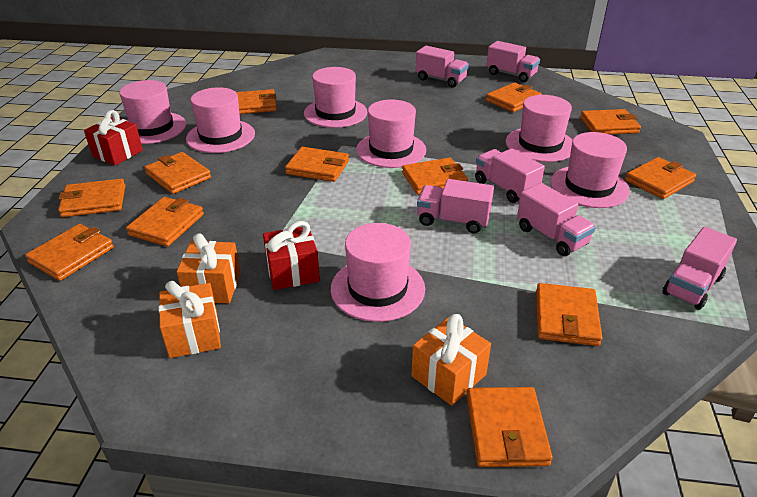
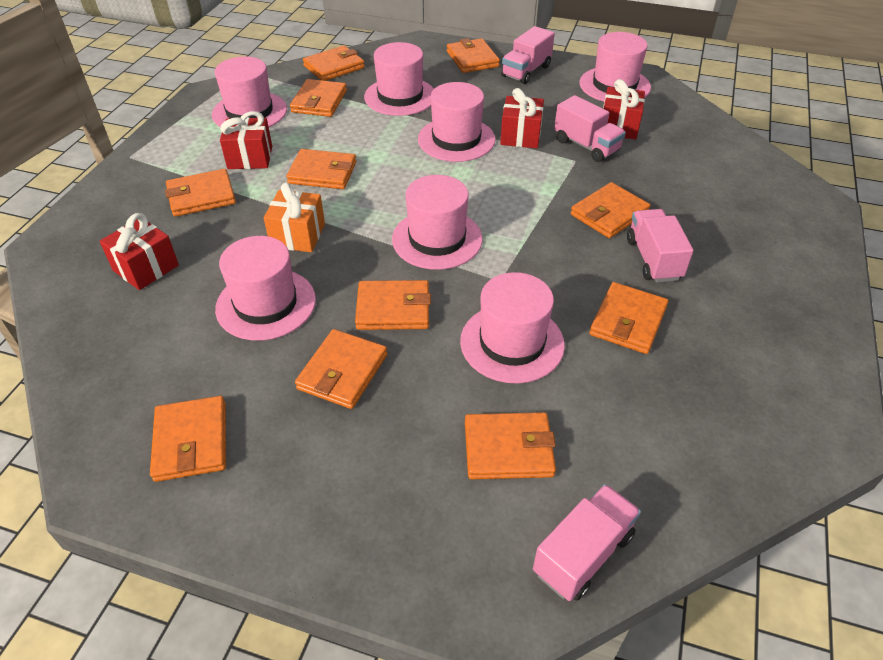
orange gift: 3 -> 1
orange wallet: 12 -> 11
pink truck: 6 -> 4
red gift: 2 -> 4

